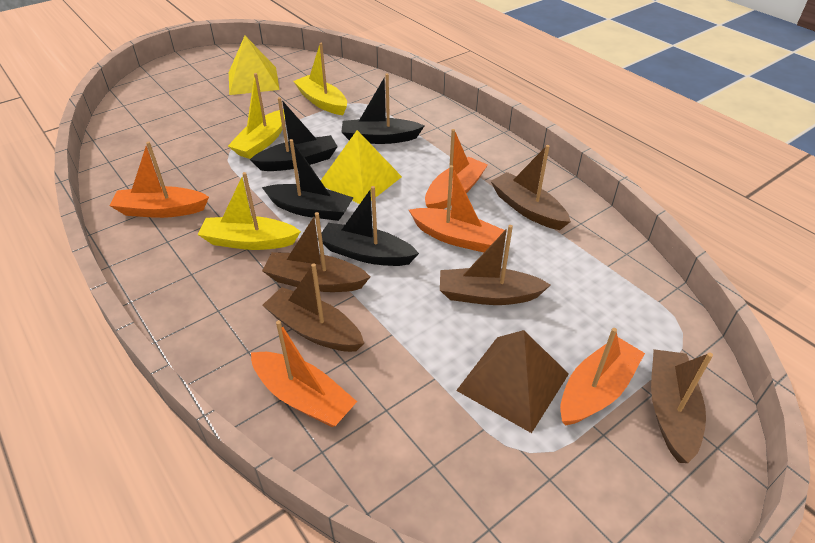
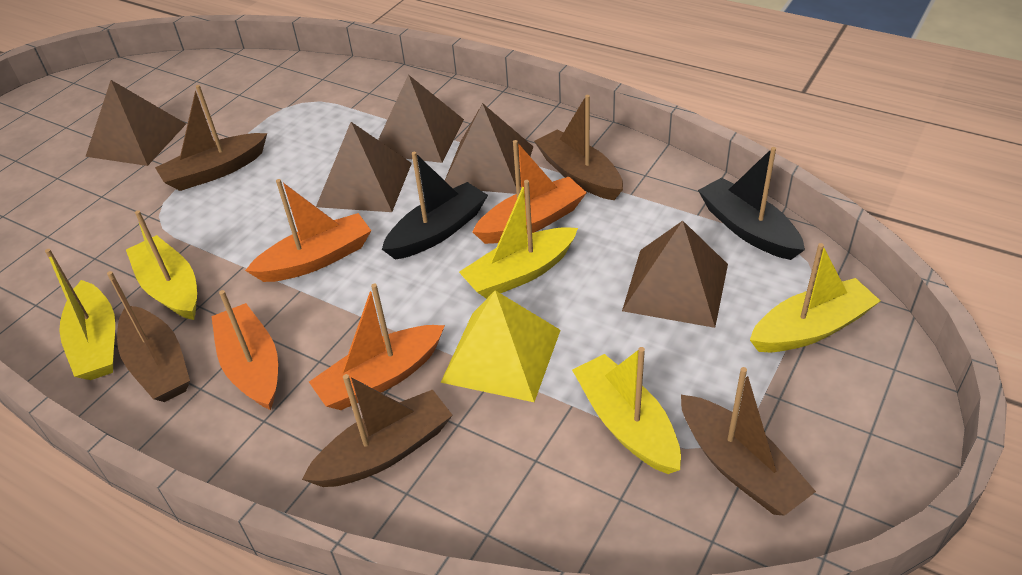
black boat: 4 -> 2
brown pyramid: 1 -> 5
orange boat: 5 -> 4
yellow boat: 3 -> 5
yellow pyramid: 2 -> 1

